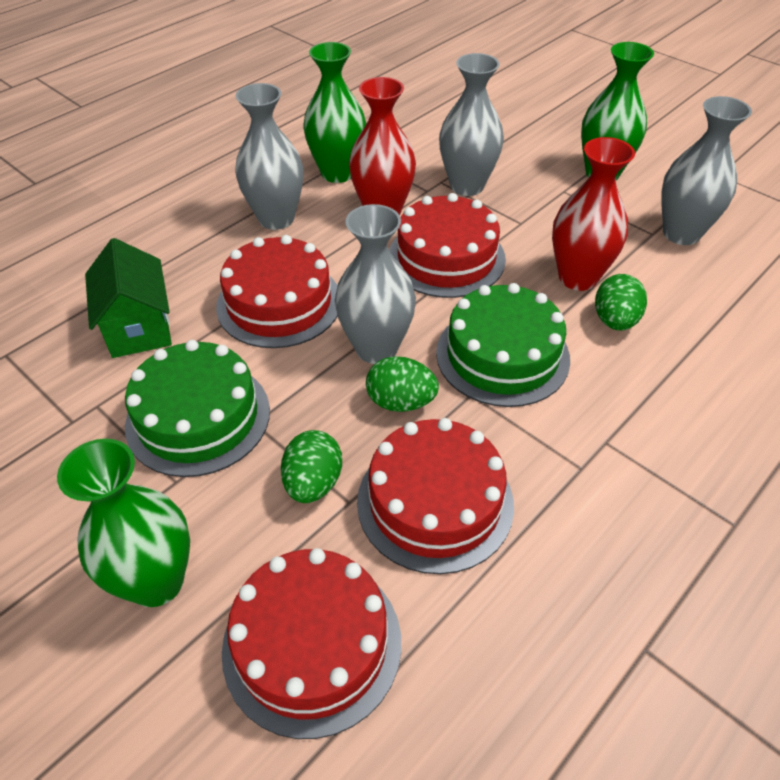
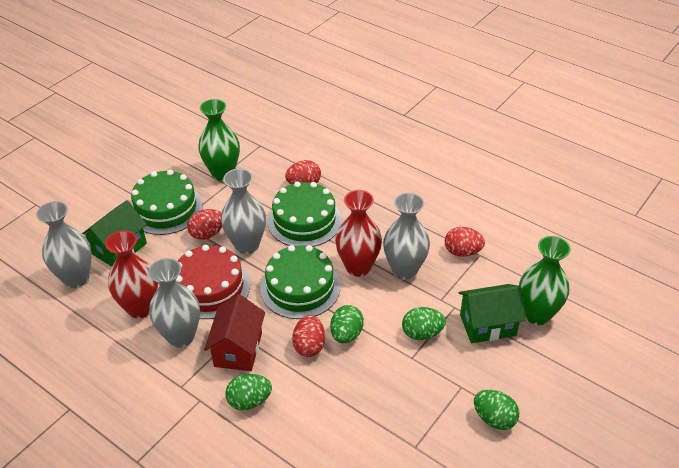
green cake: 2 -> 3
green egg: 3 -> 4
green house: 1 -> 2
green vase: 3 -> 2
red cake: 4 -> 1
red egg: 0 -> 4
red house: 0 -> 1

